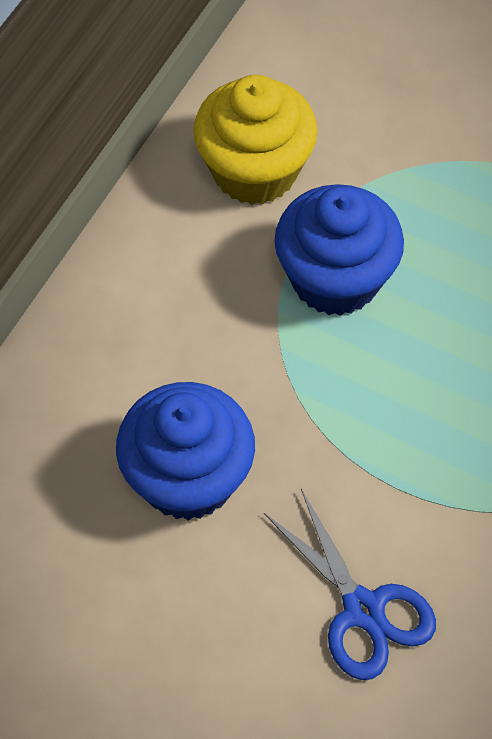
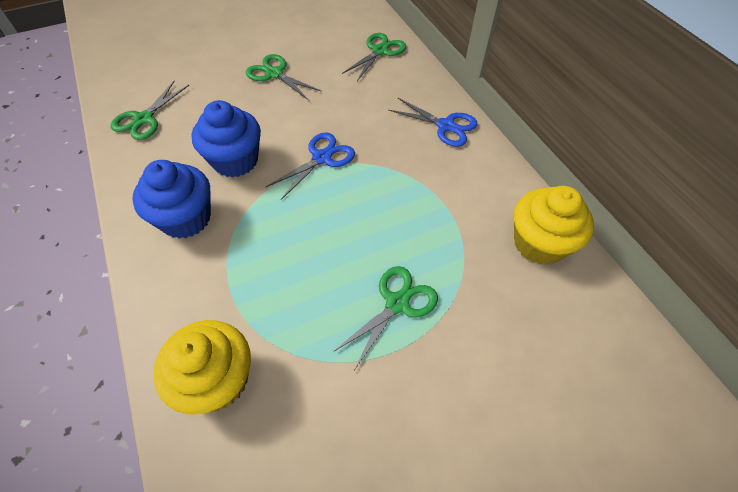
blue scissors: 1 -> 2
green scissors: 0 -> 4
yellow cupcake: 1 -> 2

